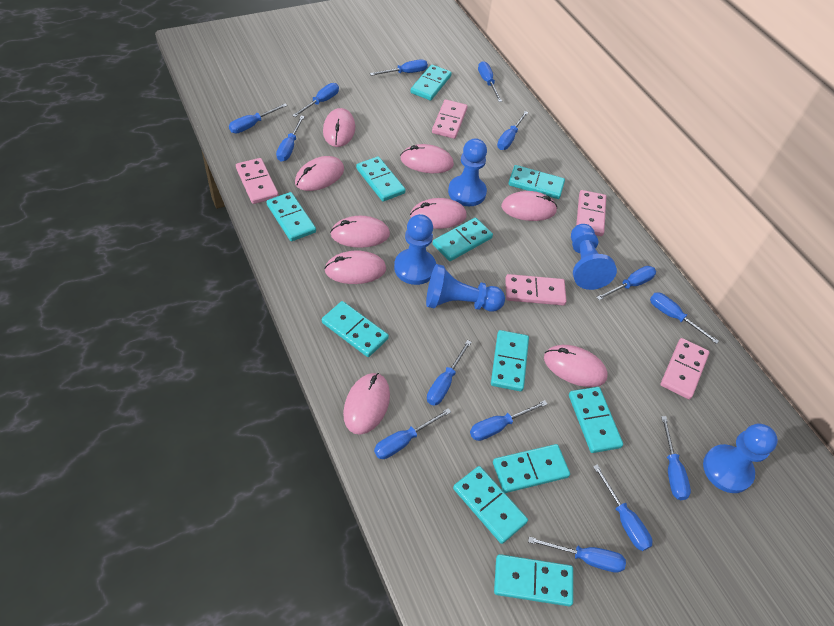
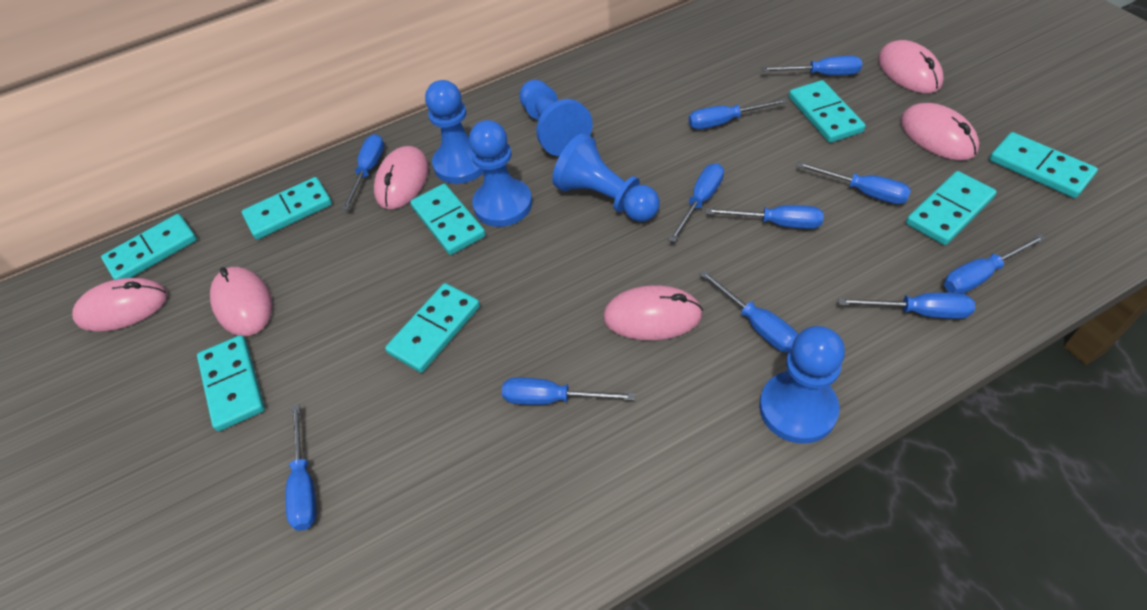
blue screwdriver: 14 -> 11
pink domino: 5 -> 0
pink mouse: 9 -> 6
turquoise domino: 11 -> 8

